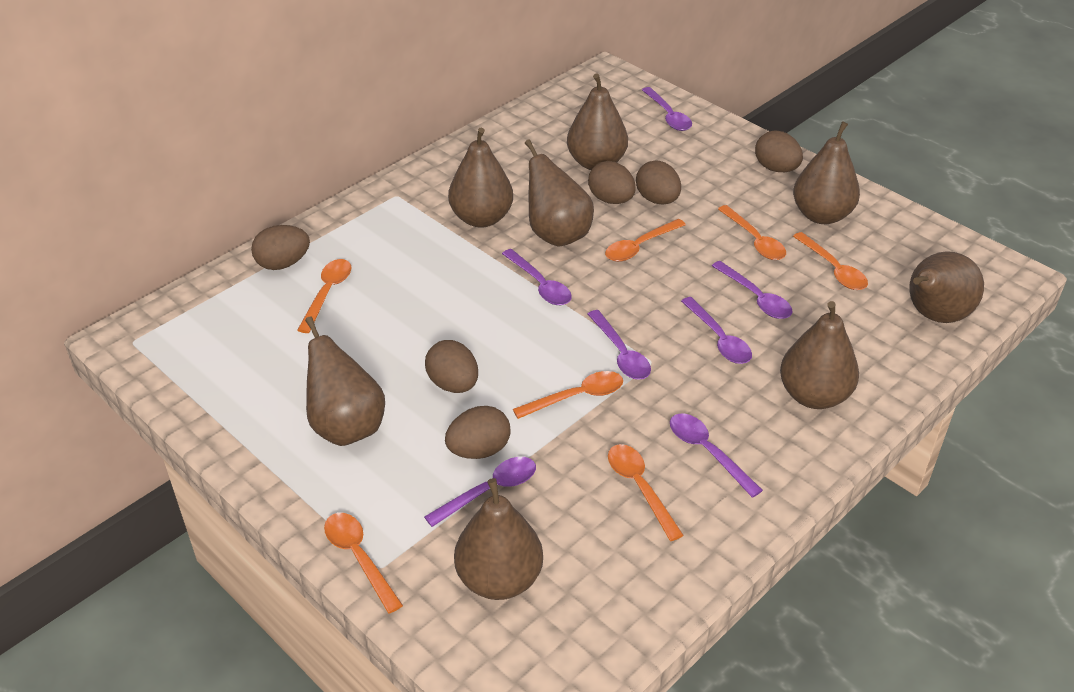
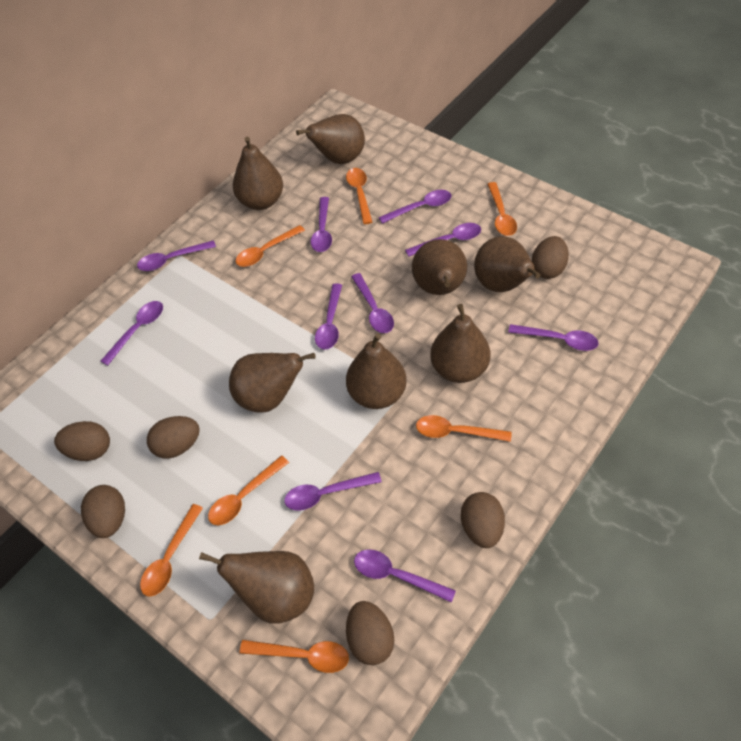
purple spoon: 7 -> 10

